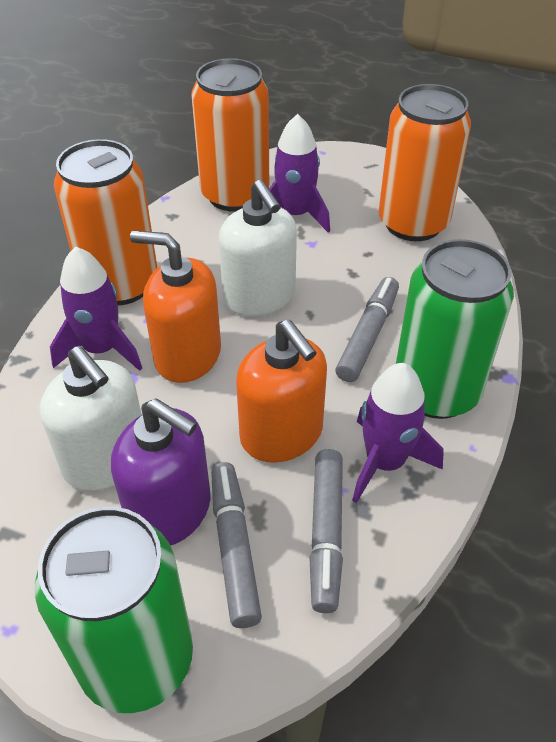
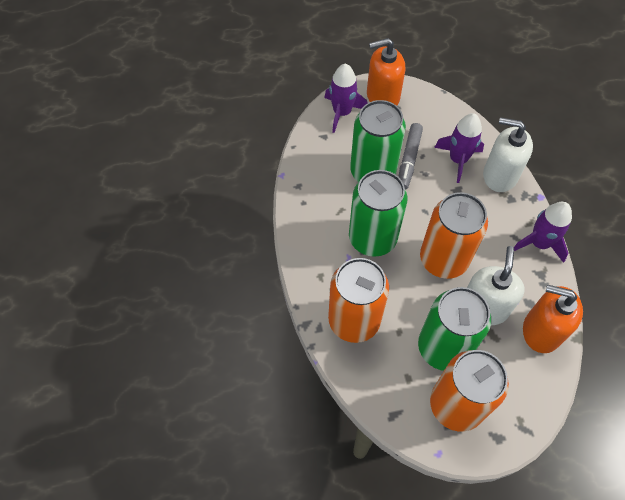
green can: 2 -> 3
grey marker: 3 -> 1
purple soap dispenser: 1 -> 0

